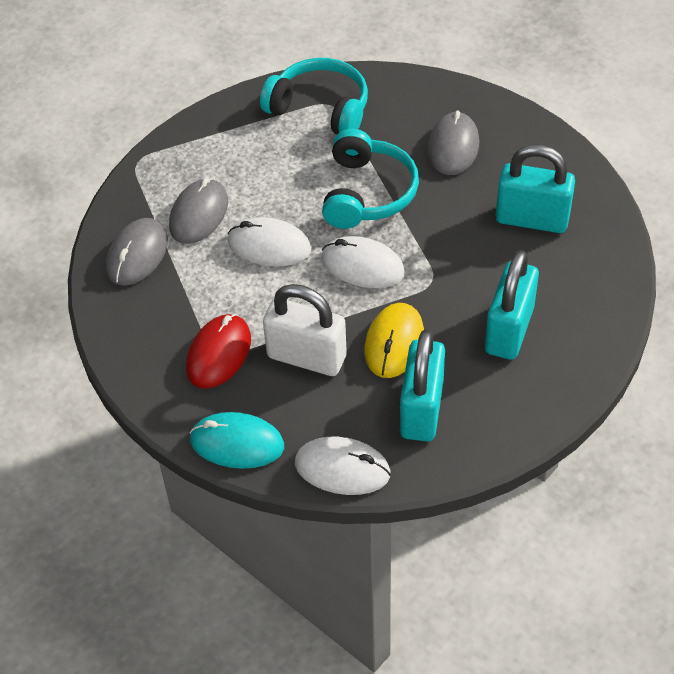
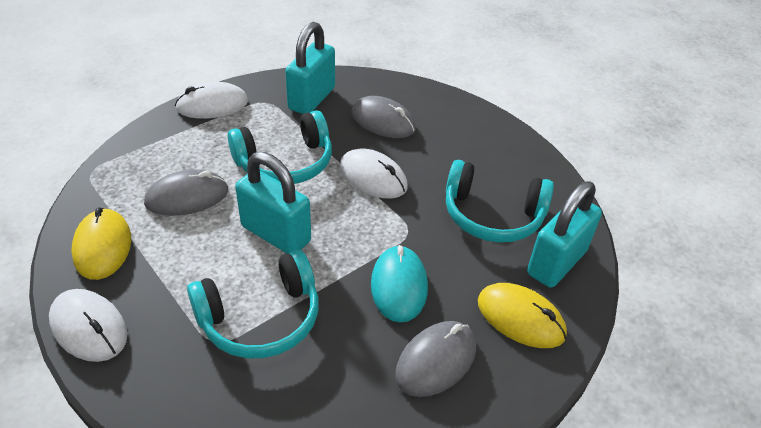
red mouse: 1 -> 0
turquoise headphones: 2 -> 3
white padlock: 1 -> 0
yellow mouse: 1 -> 2

